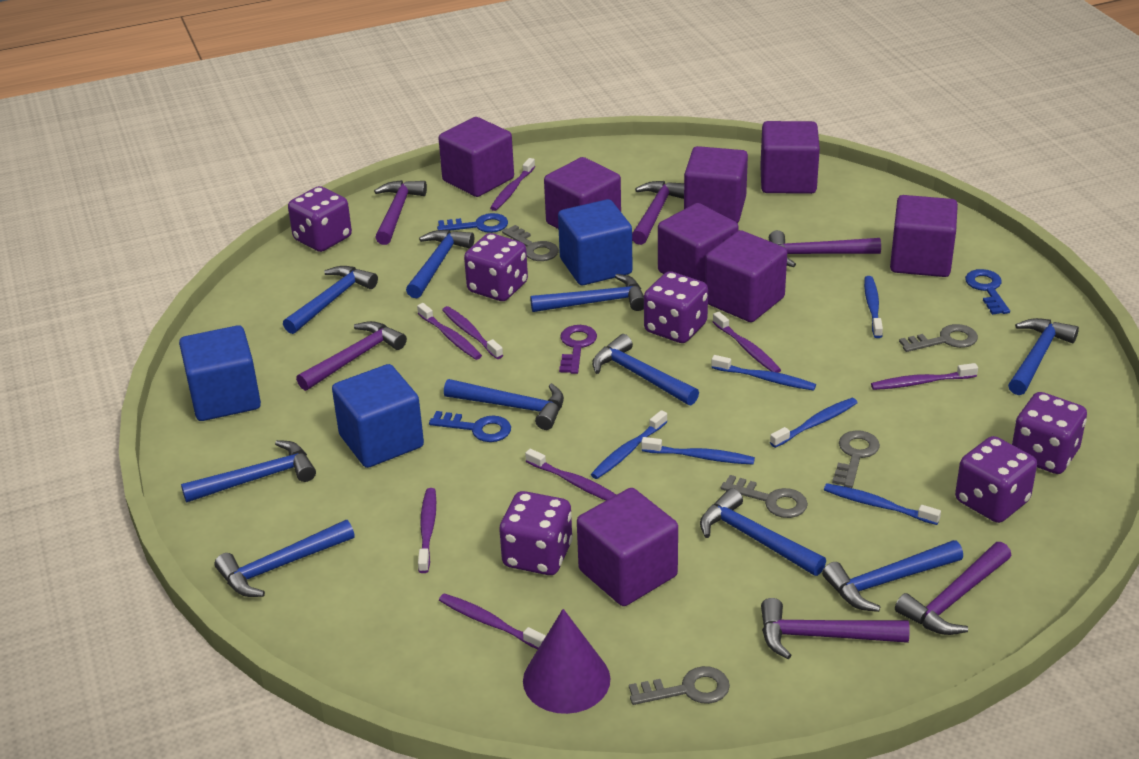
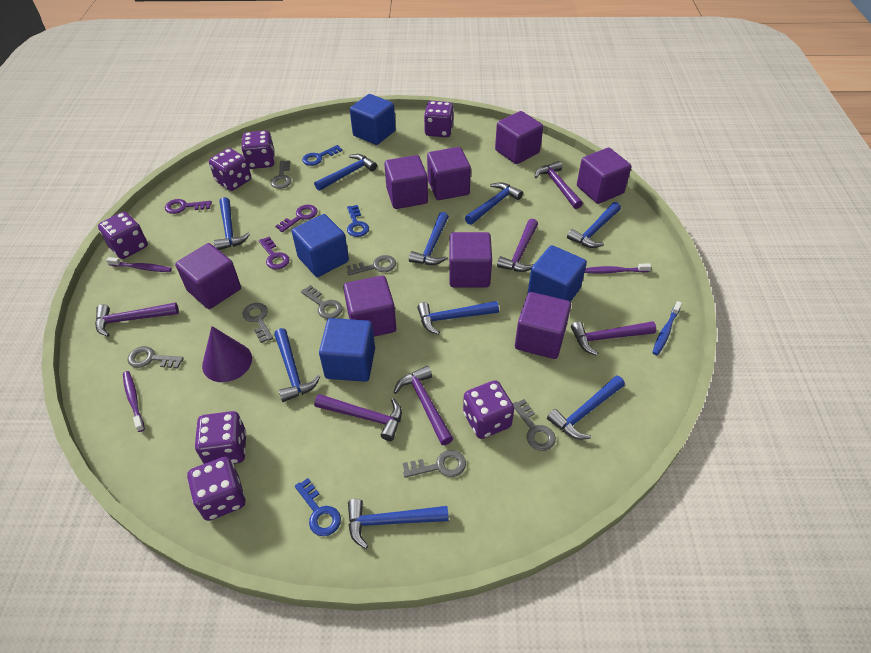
blue cube: 3 -> 4
blue hammer: 10 -> 9
blue toothbrush: 6 -> 1
grey key: 5 -> 7
purple dice: 6 -> 7
purple key: 1 -> 3
purple toothbrush: 8 -> 3

